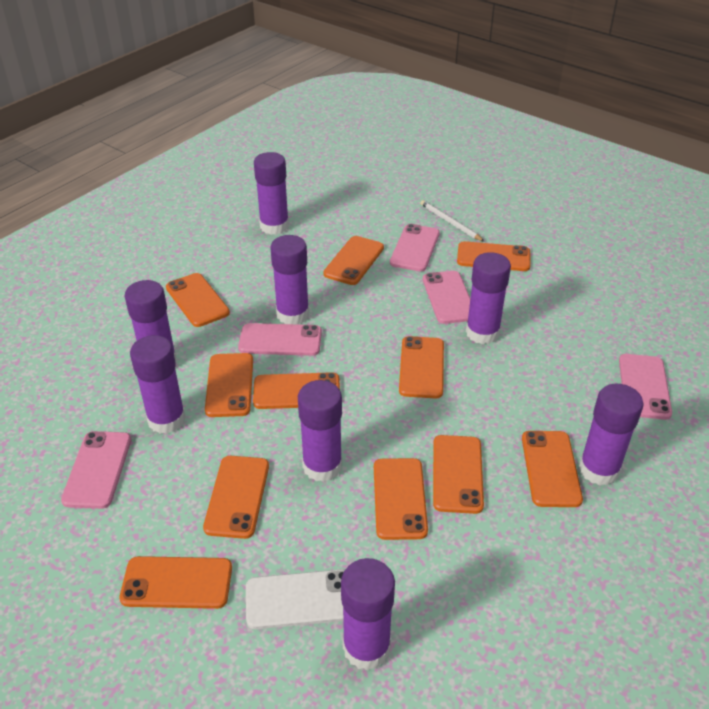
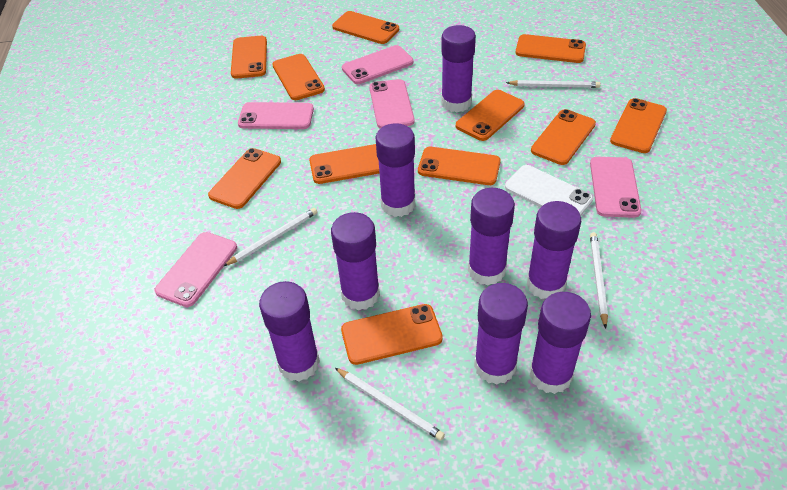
white pencil: 1 -> 4

